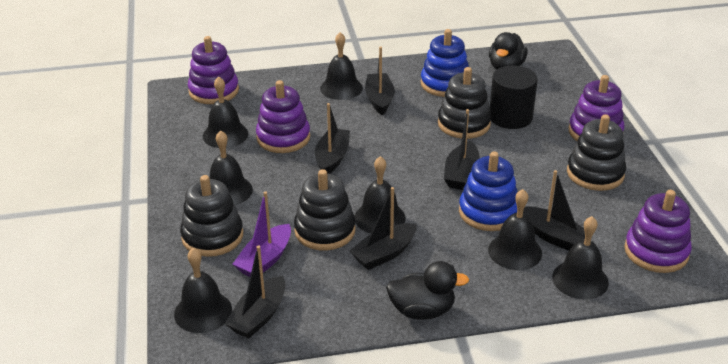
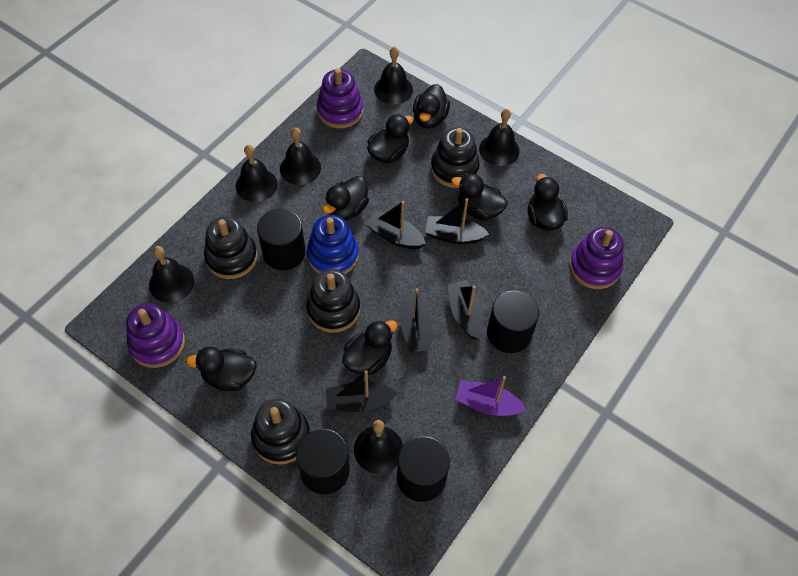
black bell: 7 -> 6
black boat: 6 -> 5
black cylinder: 1 -> 4
black duck: 2 -> 7
blue stacking toy: 2 -> 1
purple stacking toy: 4 -> 3

